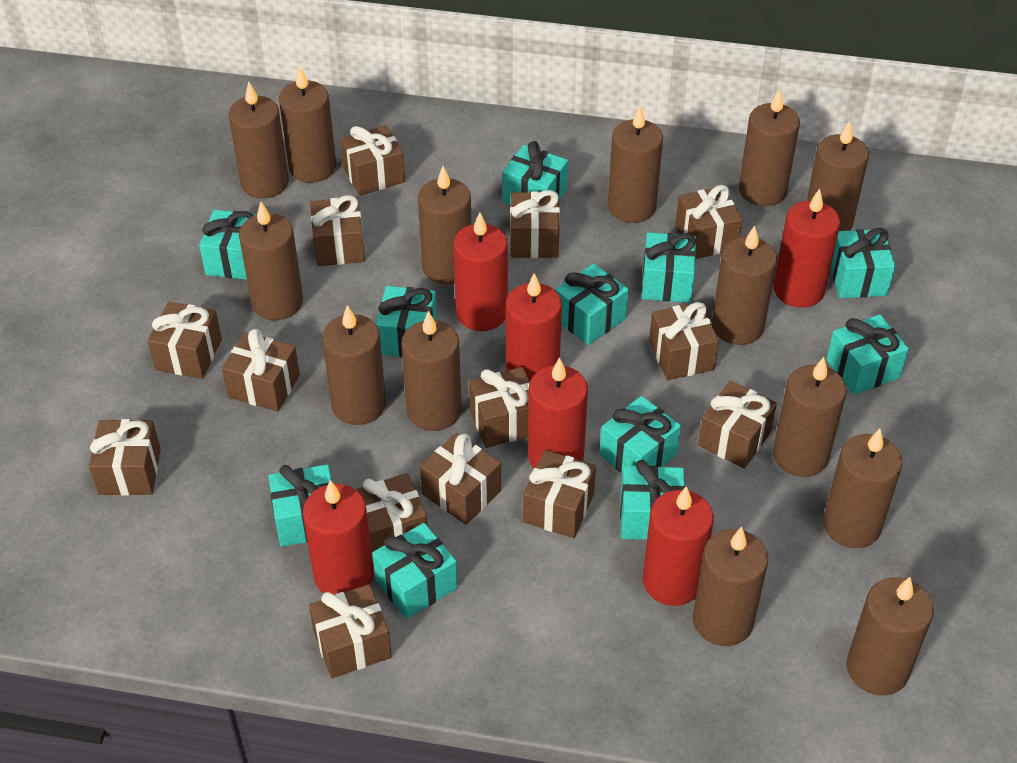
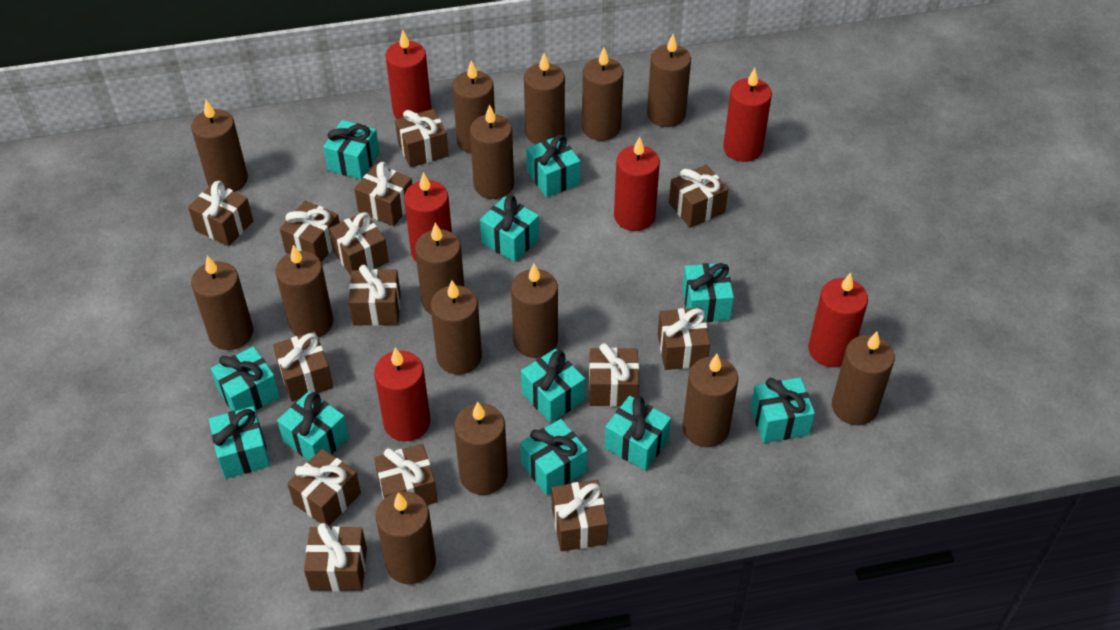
brown candle: 14 -> 15

